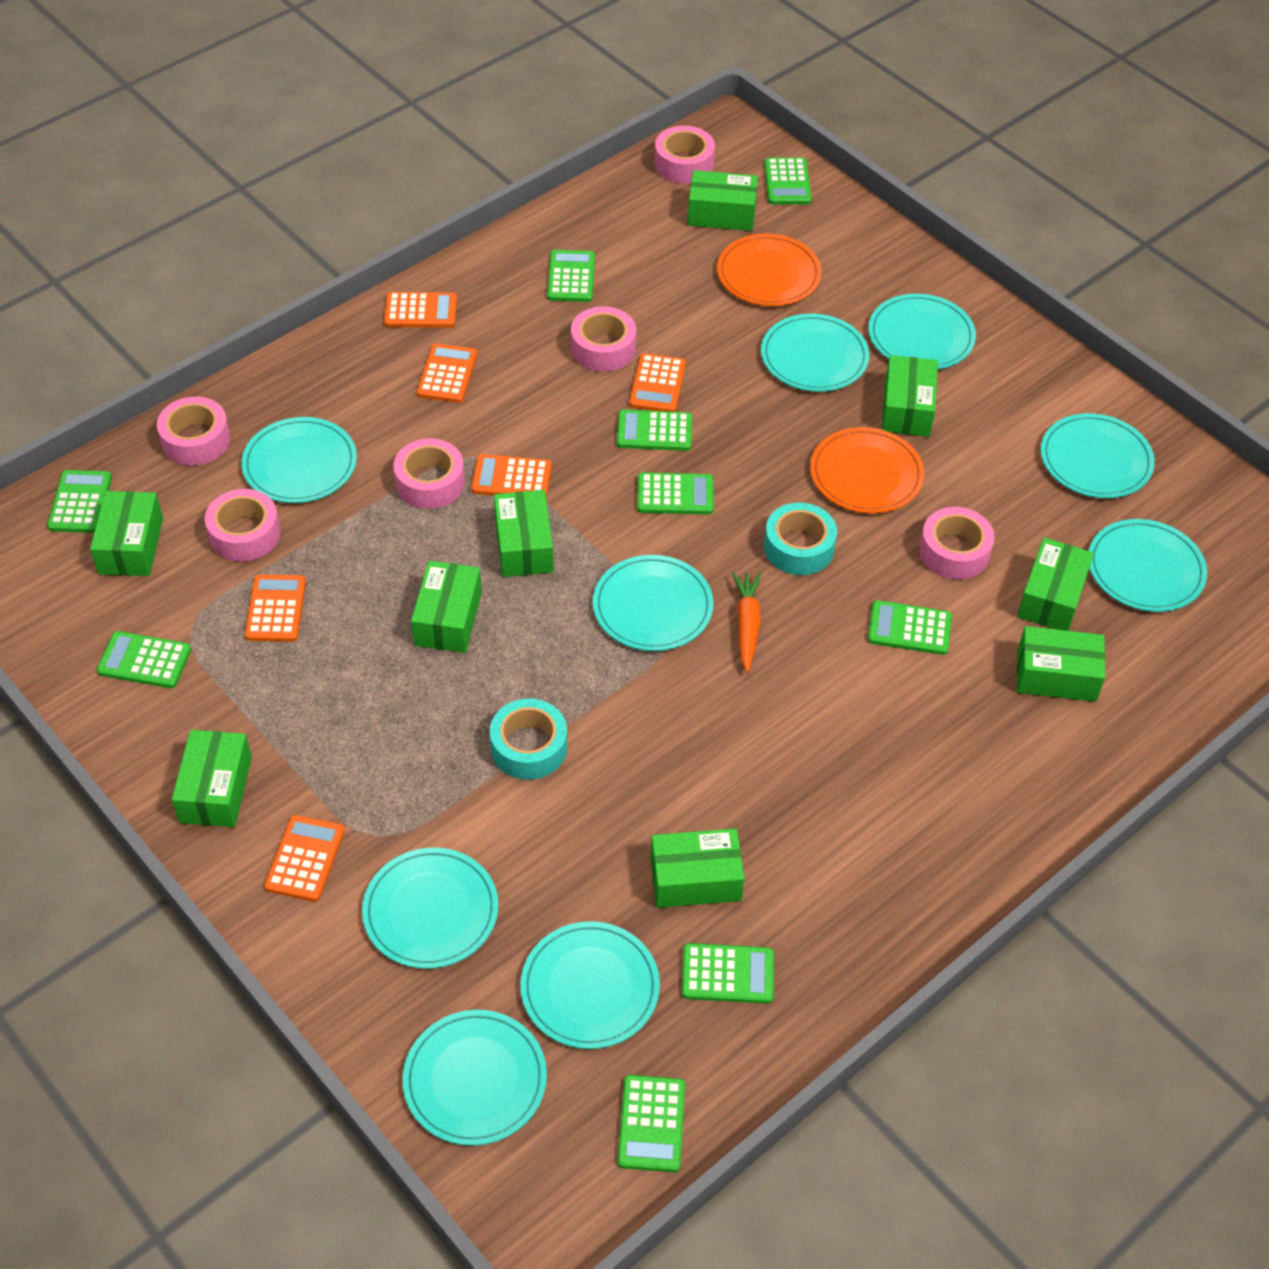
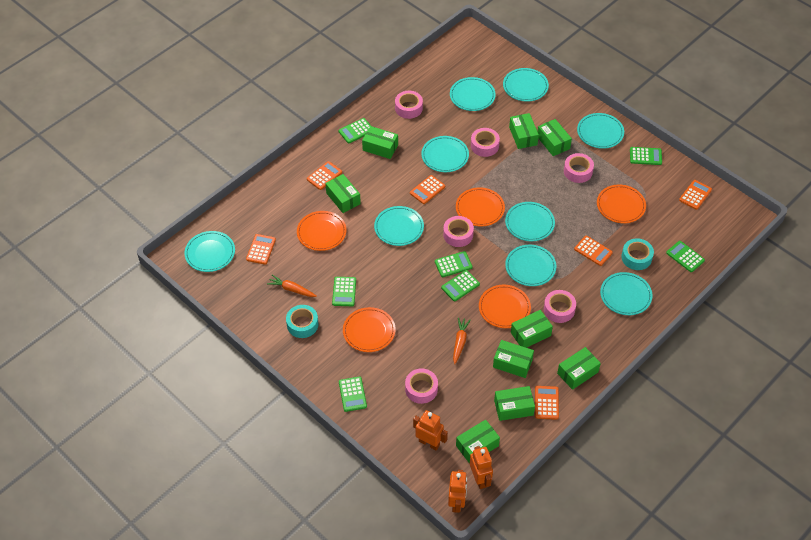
green calculator: 9 -> 7
orange carrot: 1 -> 2
orange plate: 2 -> 5
orange robot: 0 -> 3

